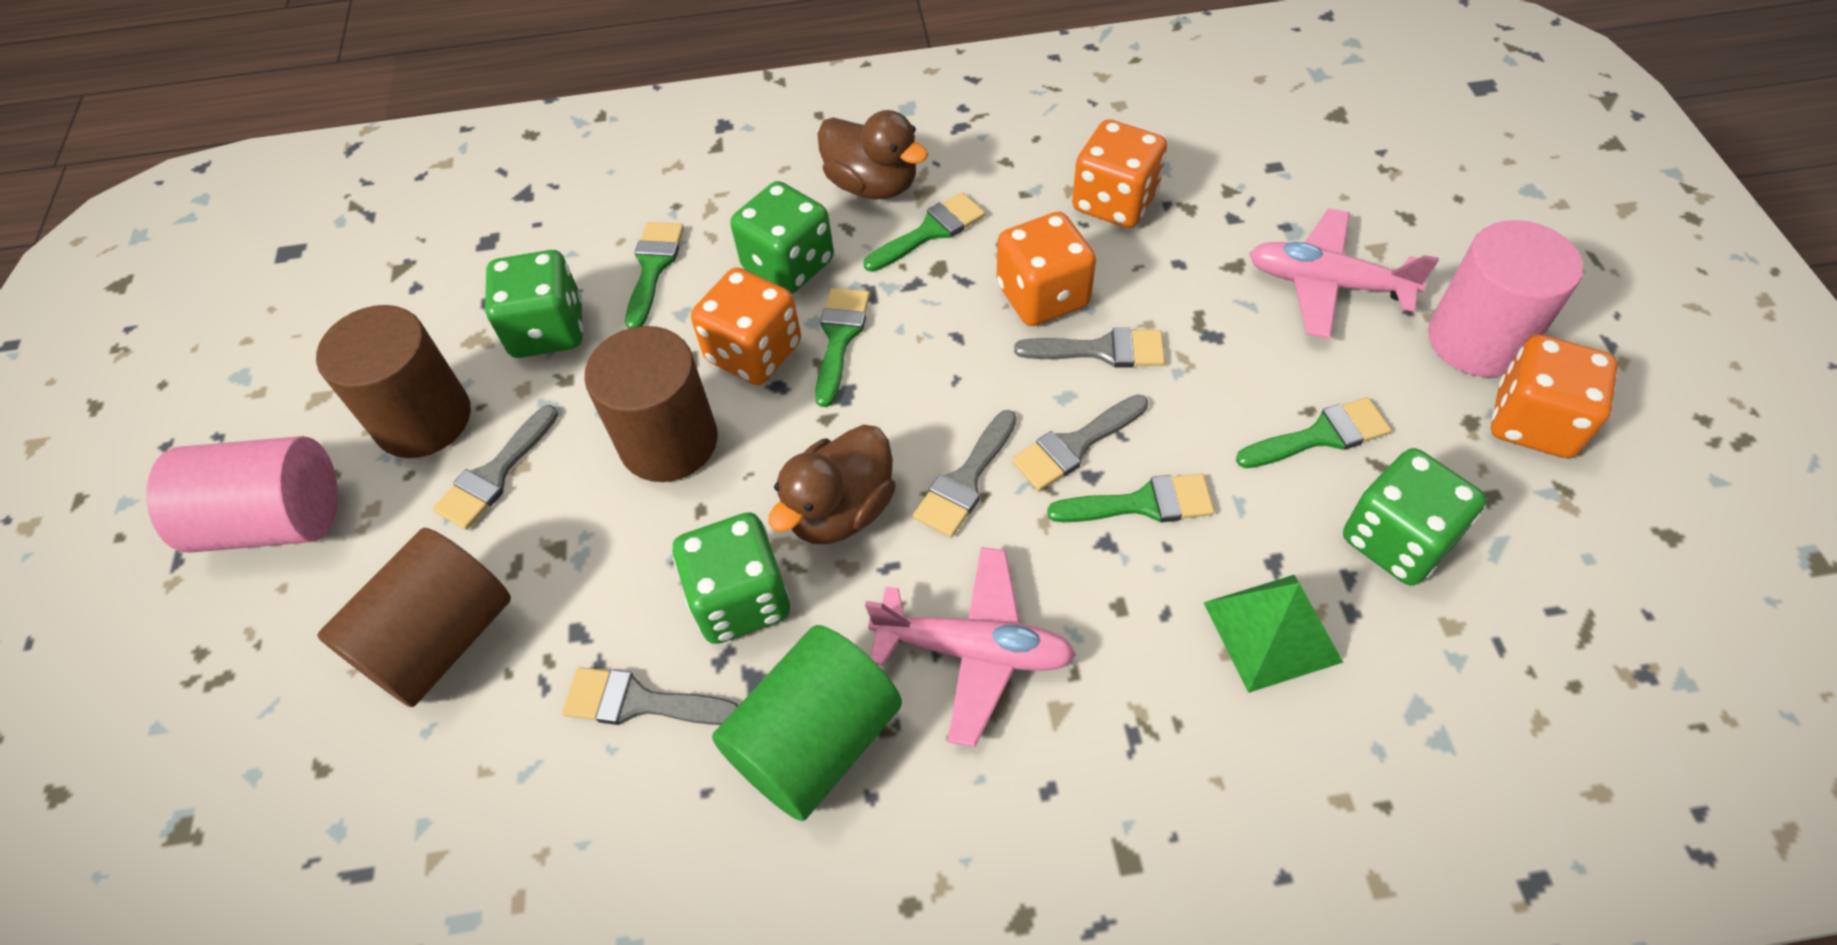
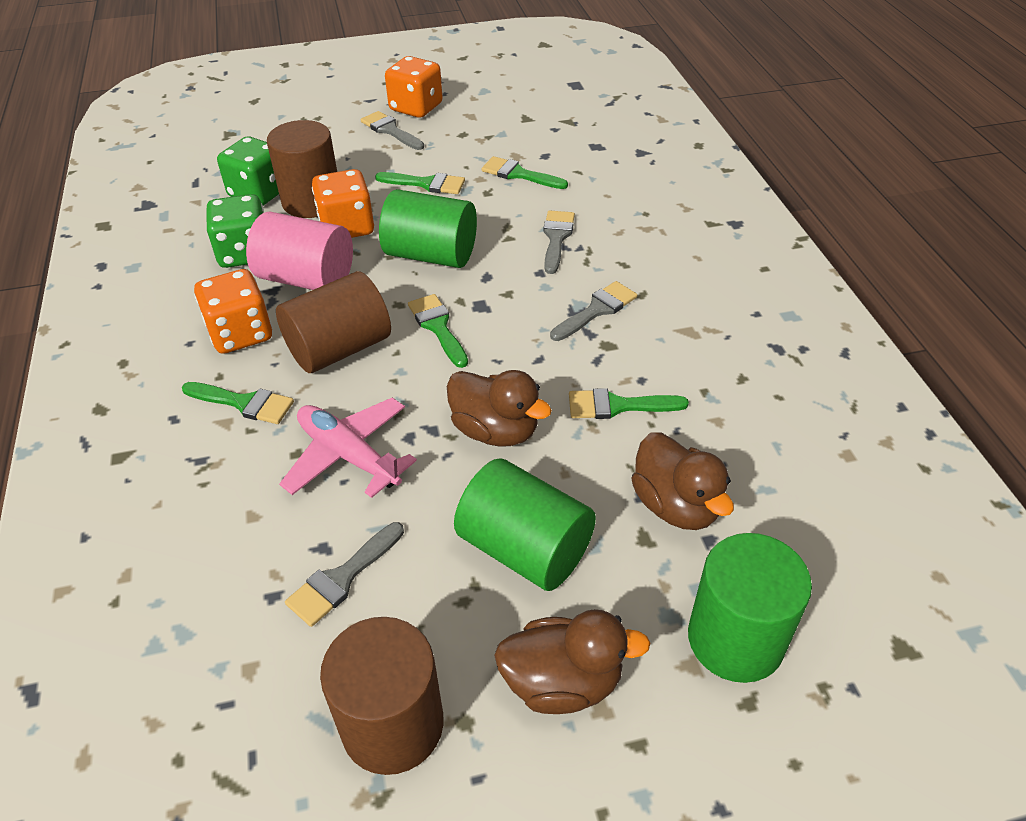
brown duck: 2 -> 3
green cylinder: 1 -> 3
green dice: 4 -> 2
green pyramid: 1 -> 0
grey brush: 5 -> 4
orange dice: 4 -> 3
pink cylinder: 2 -> 1
pink plane: 2 -> 1

